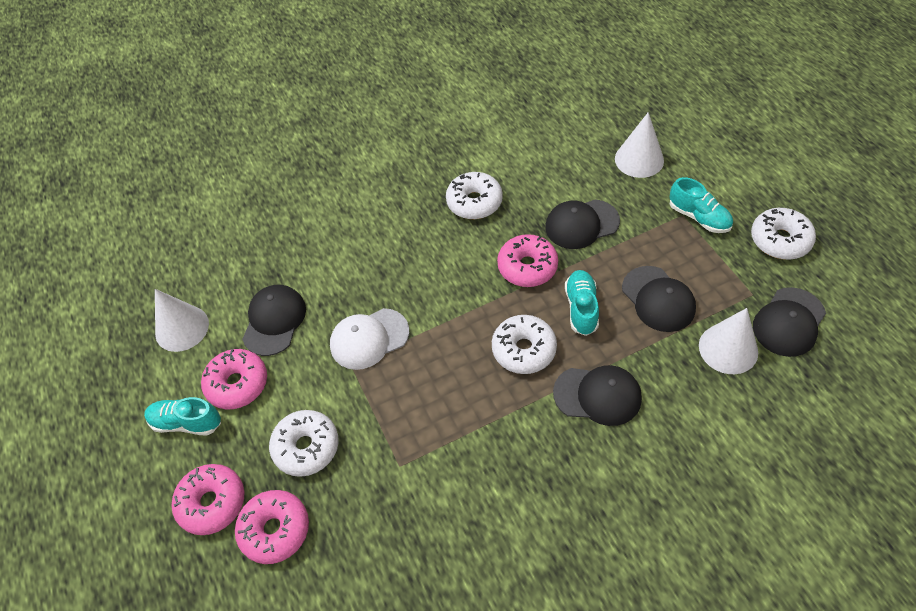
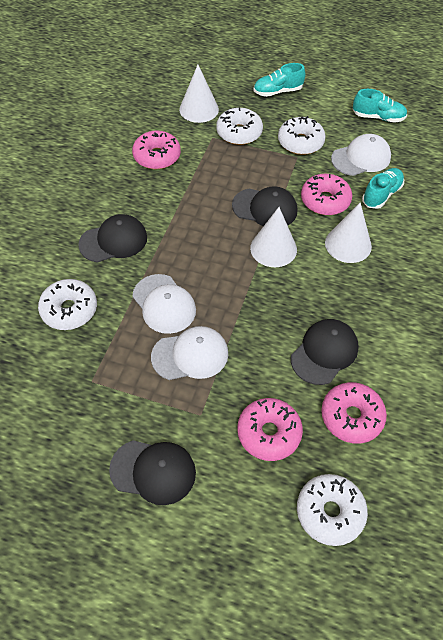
black cap: 5 -> 4
white cap: 1 -> 3

